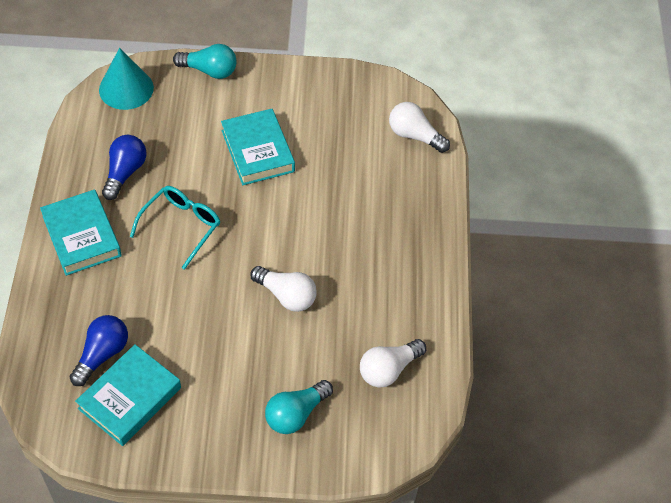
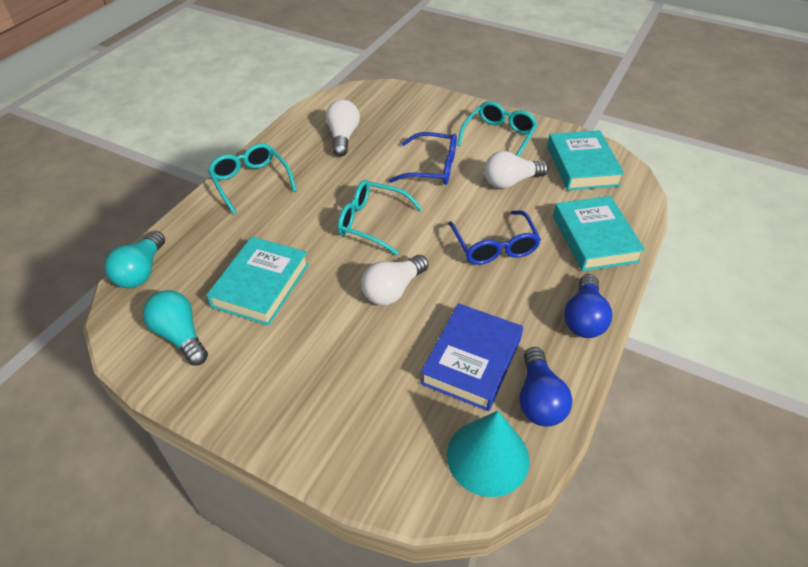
blue book: 0 -> 1
blue glasses: 0 -> 2
turquoise glasses: 1 -> 3

